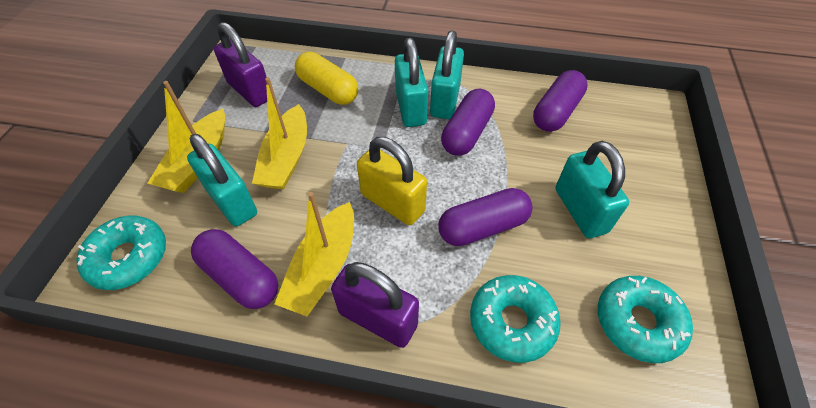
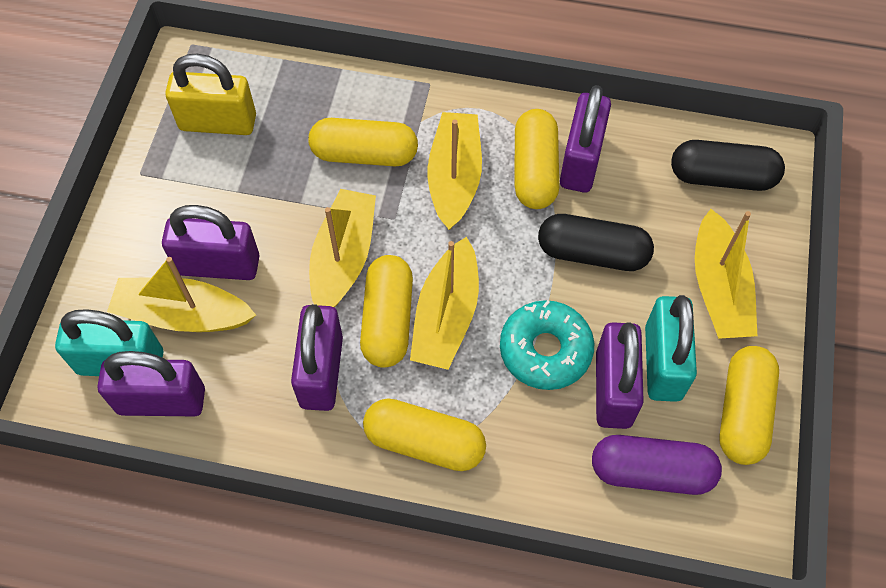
black capsule: 0 -> 2
purple capsule: 4 -> 1
purple padlock: 2 -> 5
turquoise donut: 3 -> 1
turquoise padlock: 4 -> 2
yellow boat: 3 -> 5
yellow capsule: 1 -> 5

